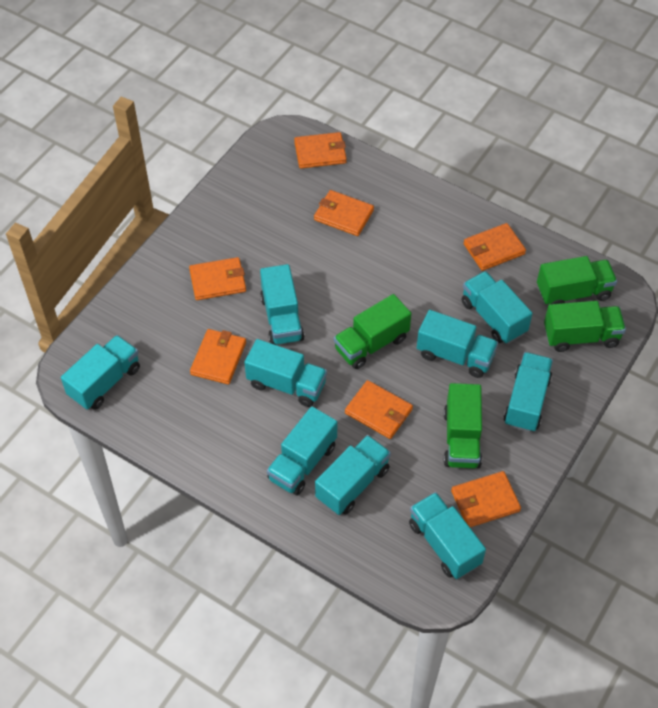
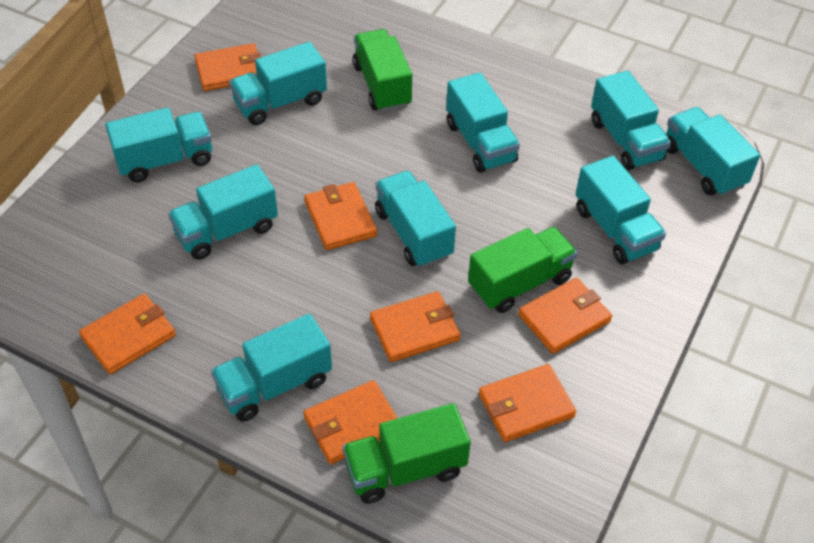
green truck: 4 -> 3

